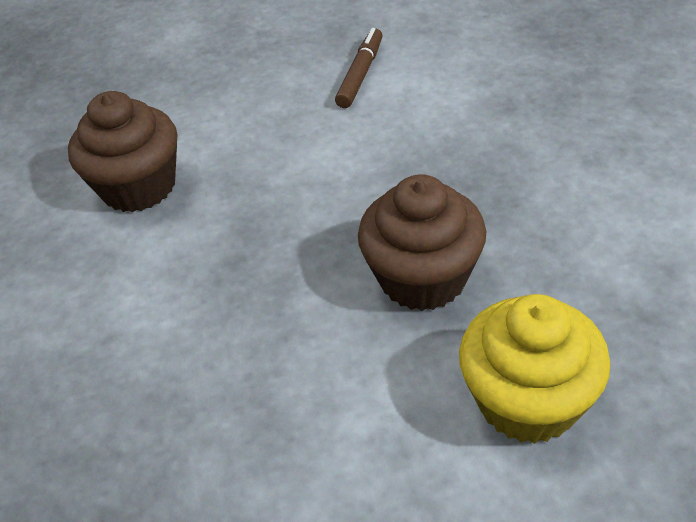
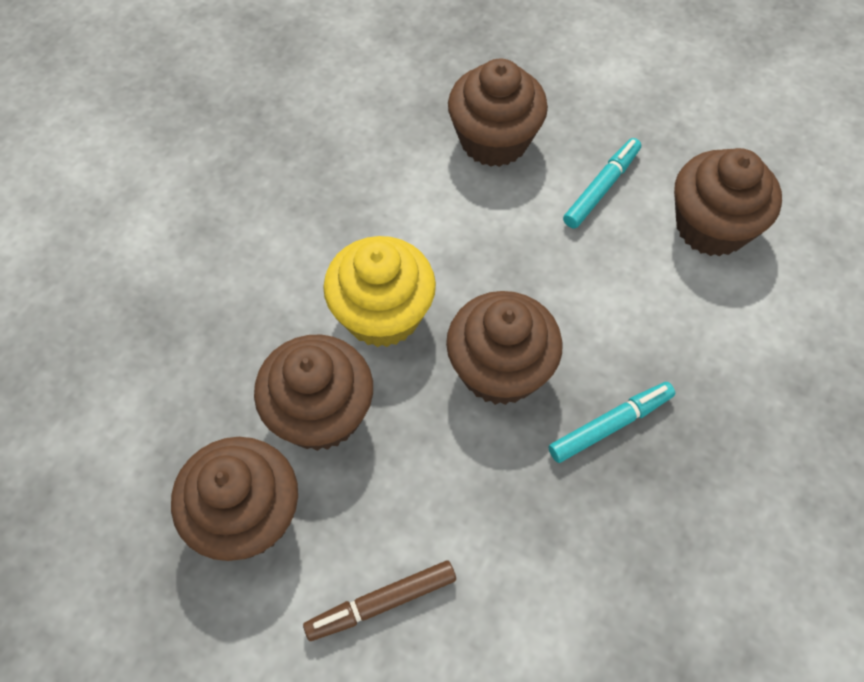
brown cupcake: 2 -> 5
turquoise marker: 0 -> 2

